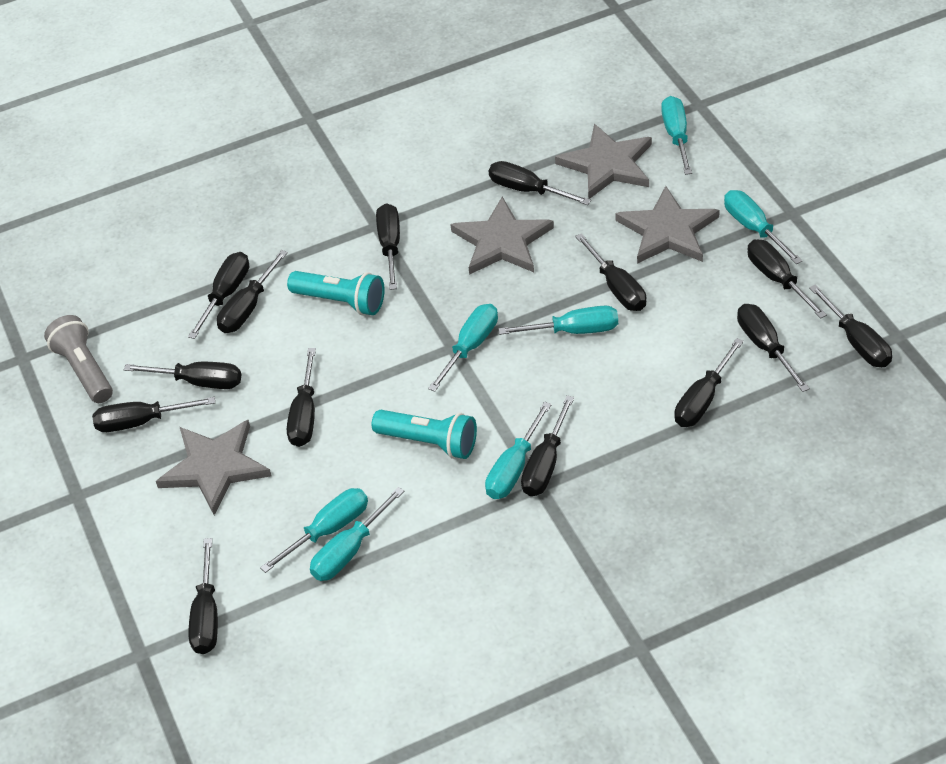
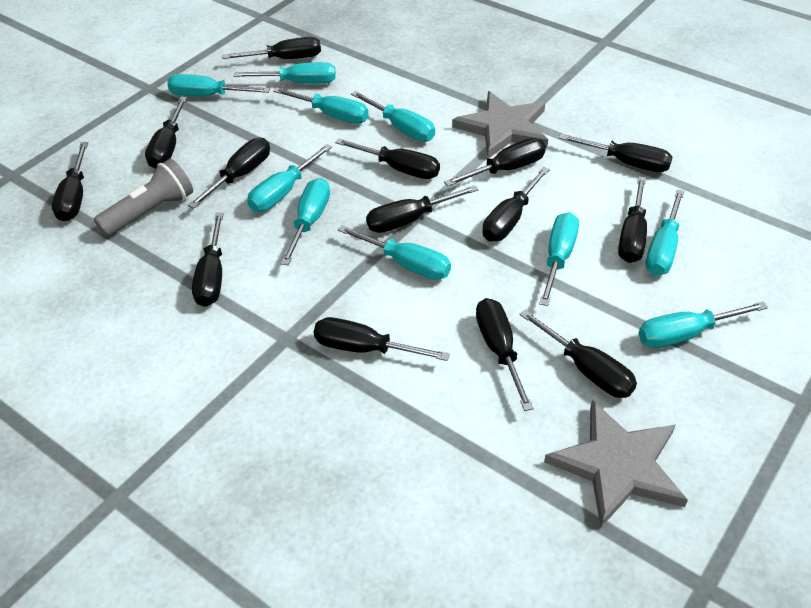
grey star: 4 -> 2
turquoise flashlight: 2 -> 0
turquoise screwdriver: 7 -> 10

